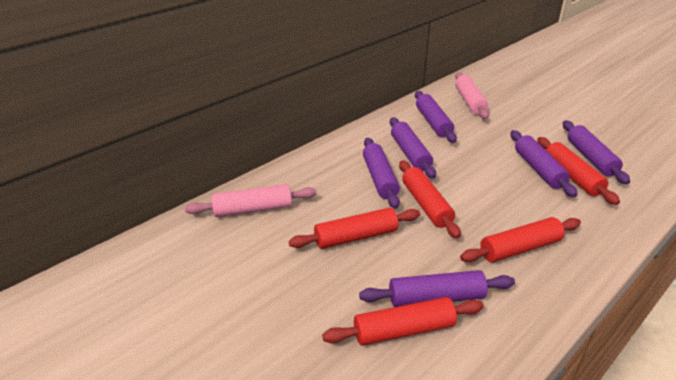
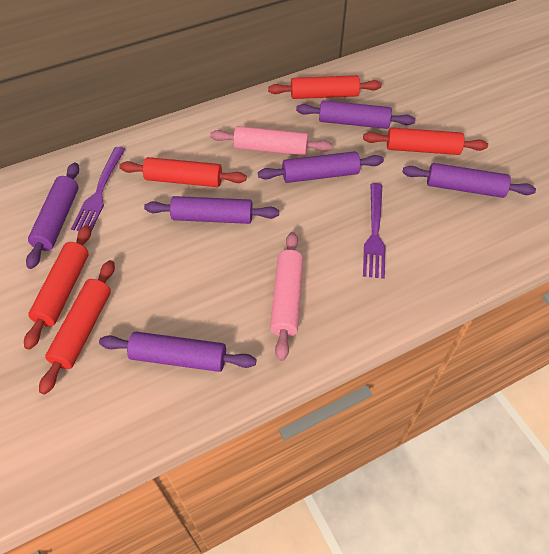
purple fork: 0 -> 2

